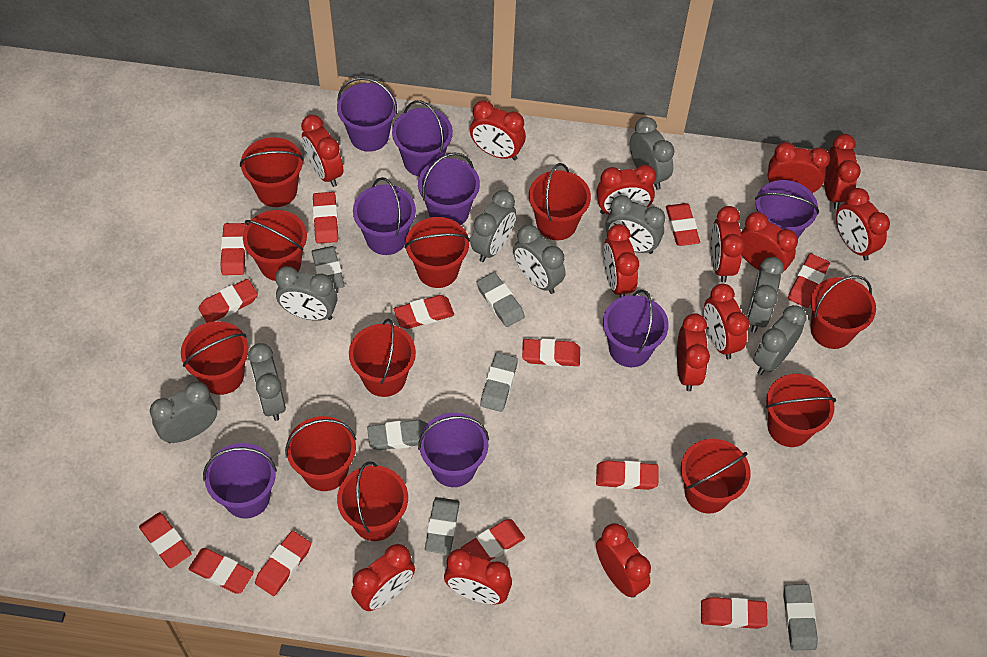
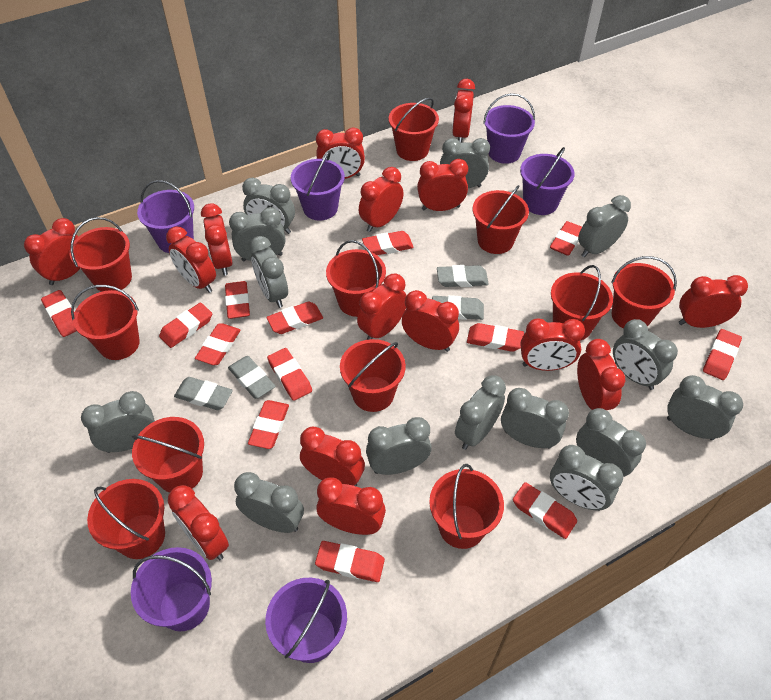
grey clock: 9 -> 14
grey eraser: 6 -> 4
purple bucket: 8 -> 6
red clock: 14 -> 15

